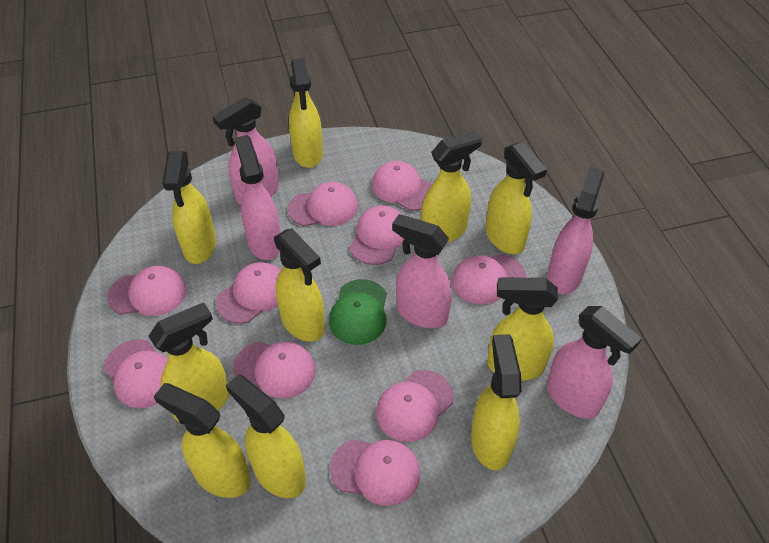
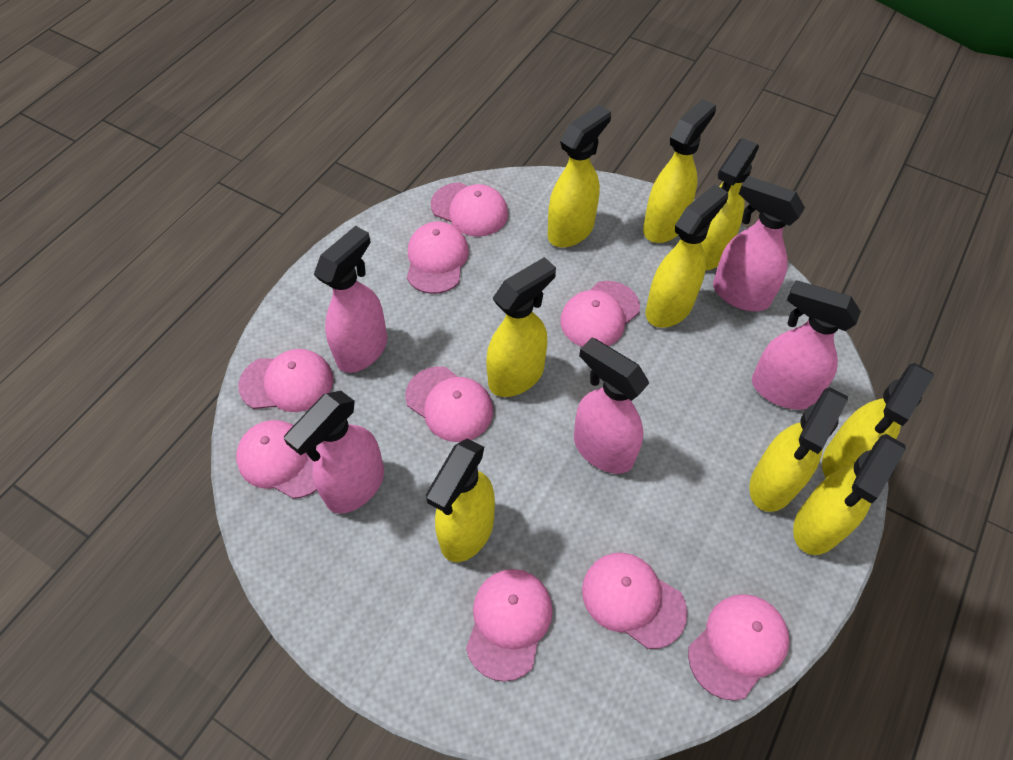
green cap: 1 -> 0
pink cap: 10 -> 9
yellow spray bottle: 10 -> 9

